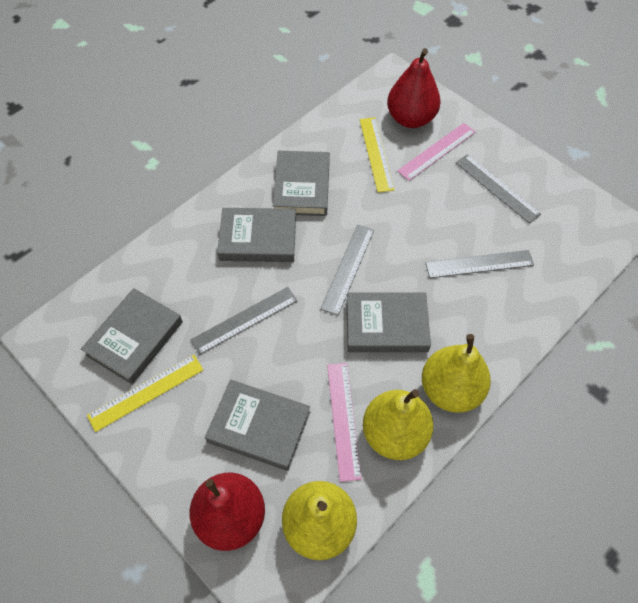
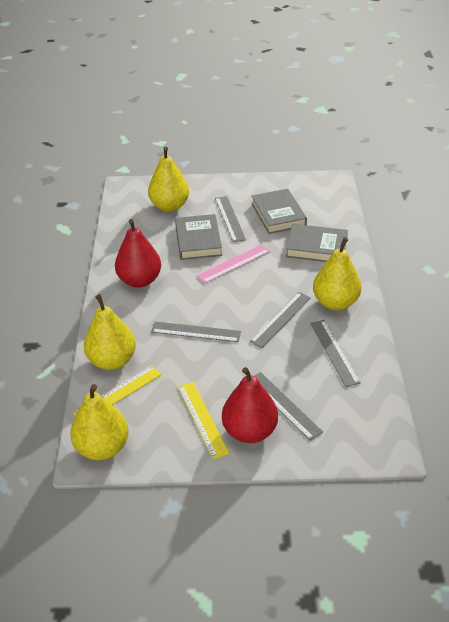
grey book: 5 -> 3
grey ruler: 4 -> 5
pink ruler: 2 -> 1
yellow pear: 3 -> 4

